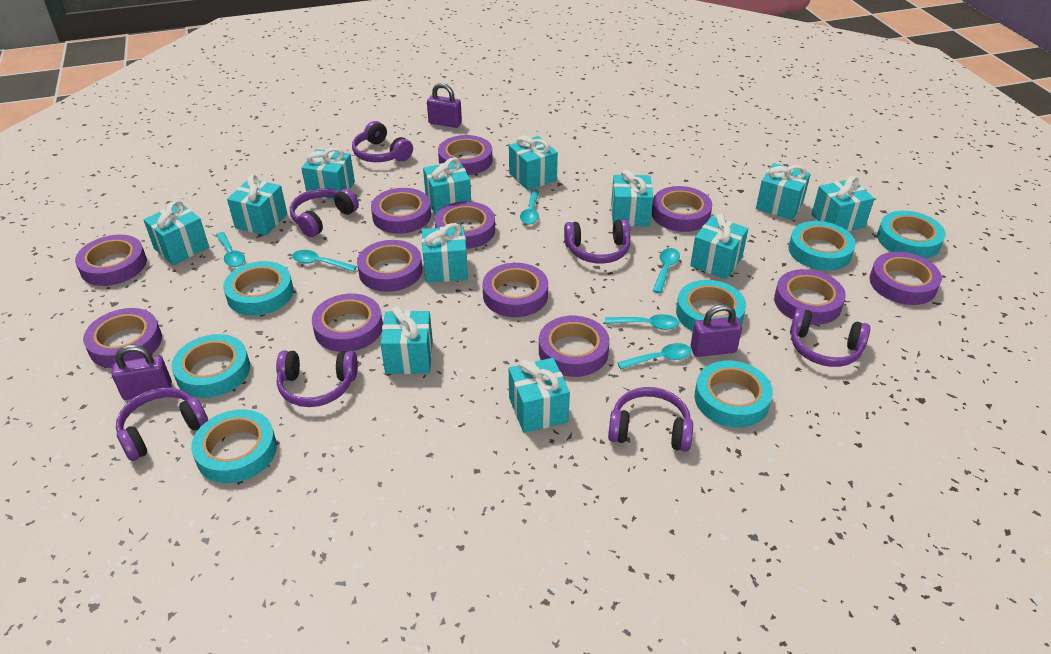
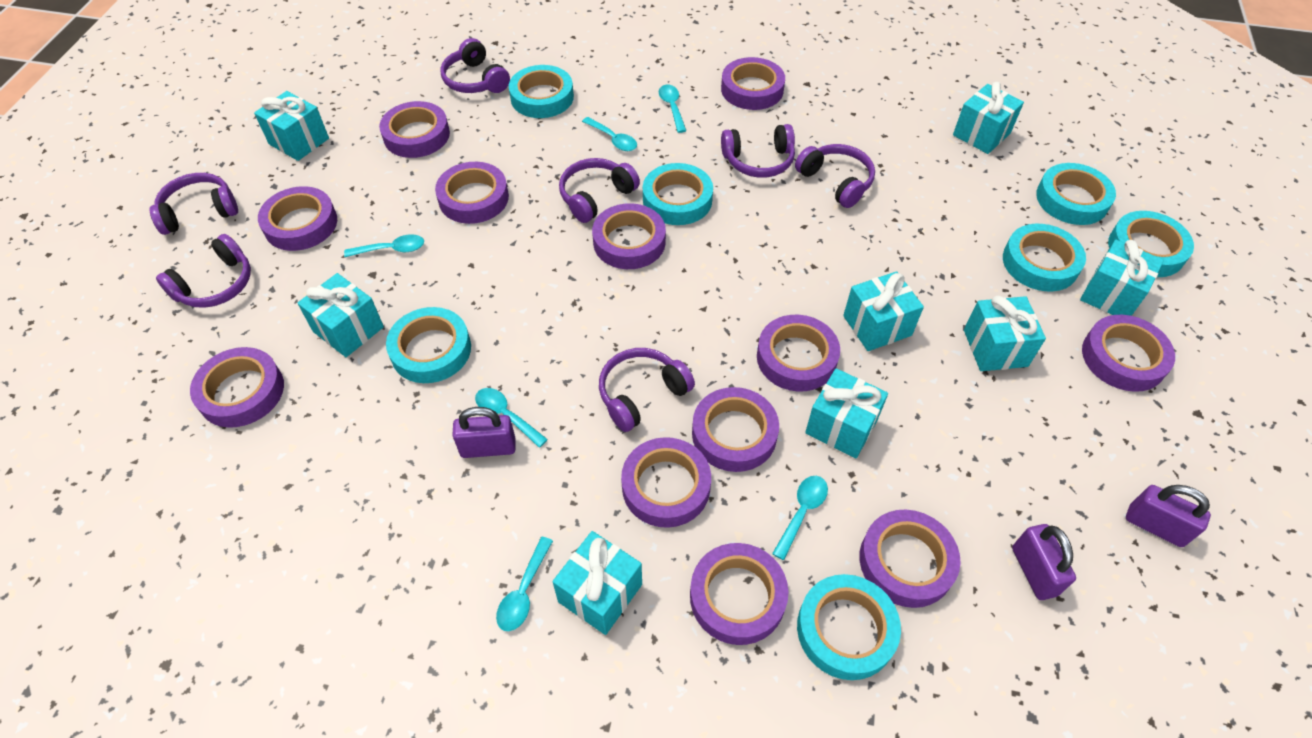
turquoise gift: 12 -> 8

